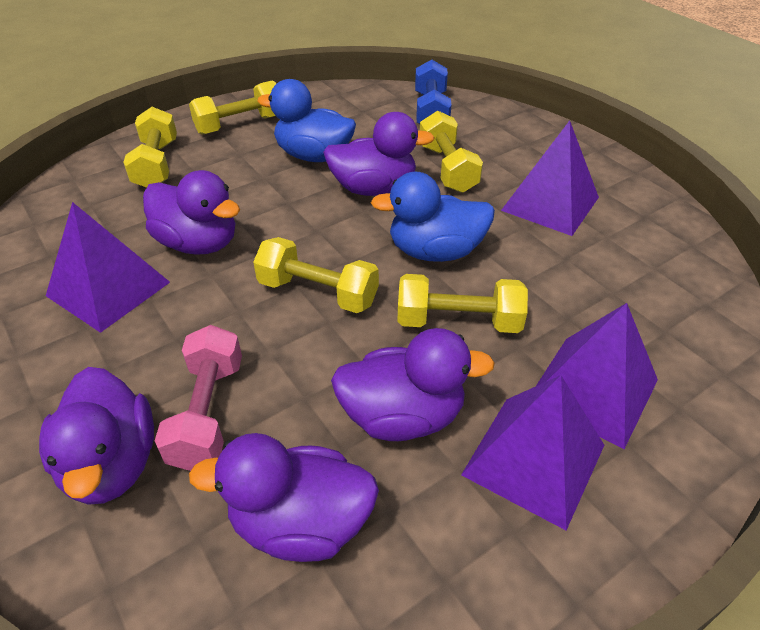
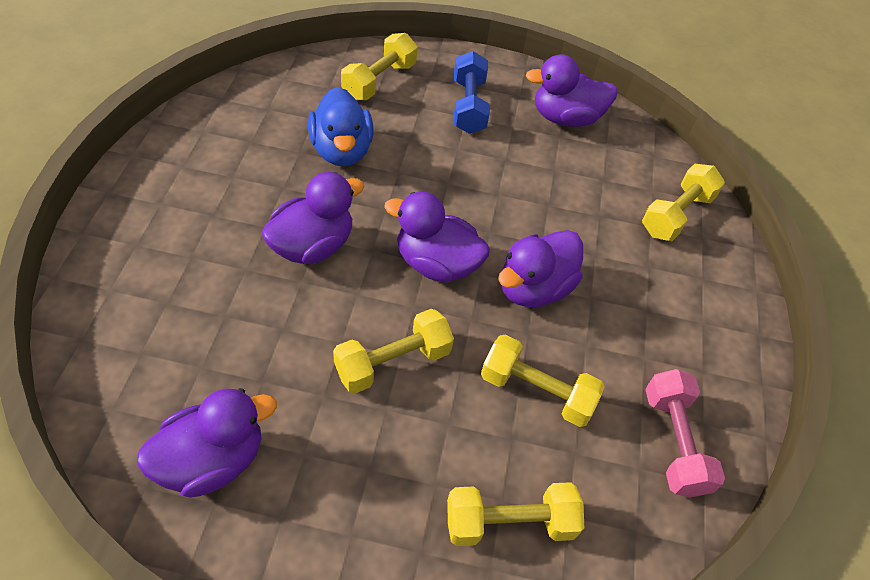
blue duck: 2 -> 1
purple pyramid: 4 -> 0

